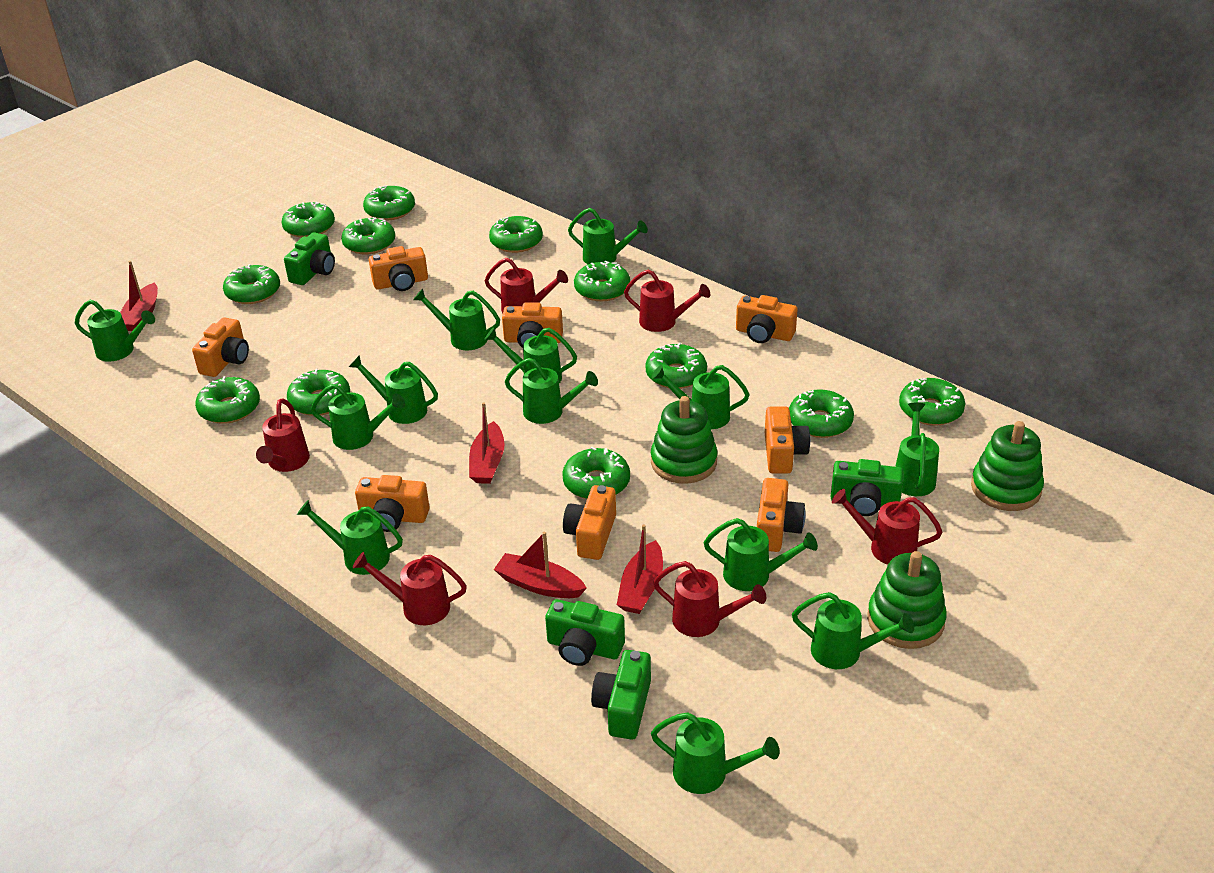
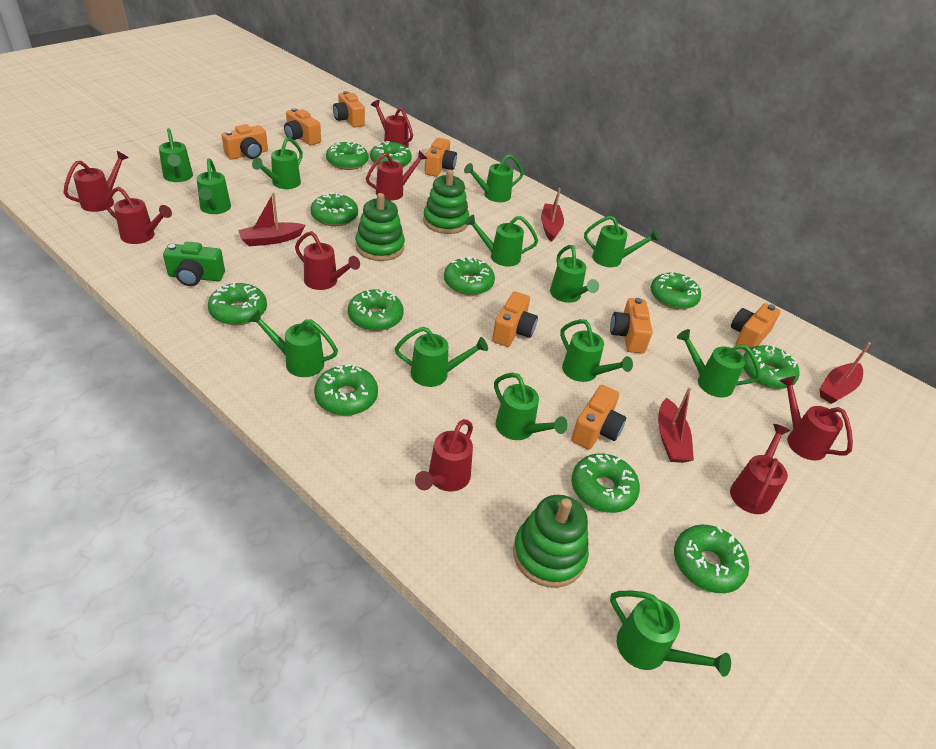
green camera: 4 -> 1
green donut: 12 -> 11
red watering can: 6 -> 8

